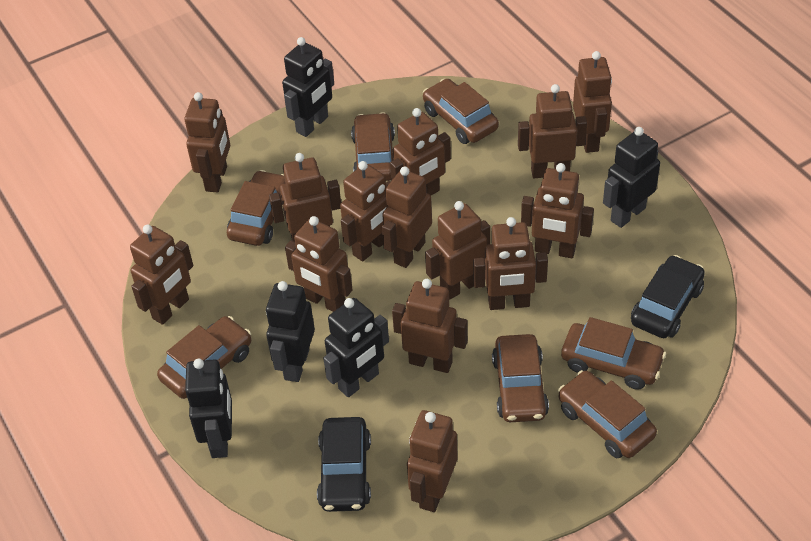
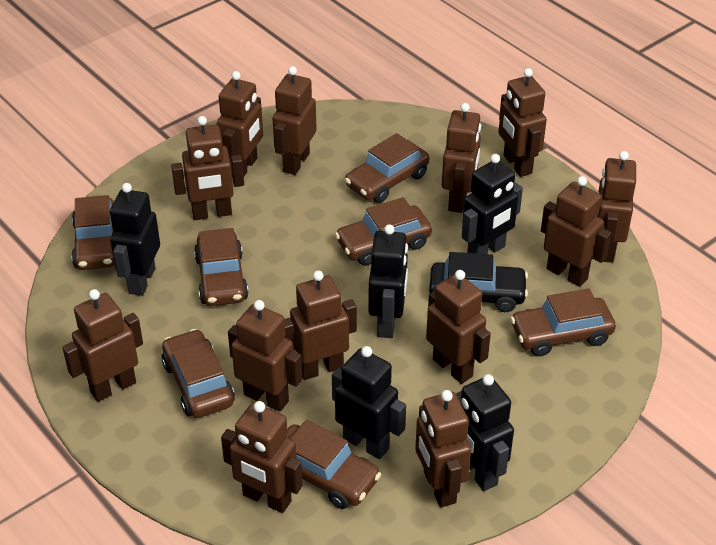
black car: 2 -> 1
brown robot: 14 -> 13

